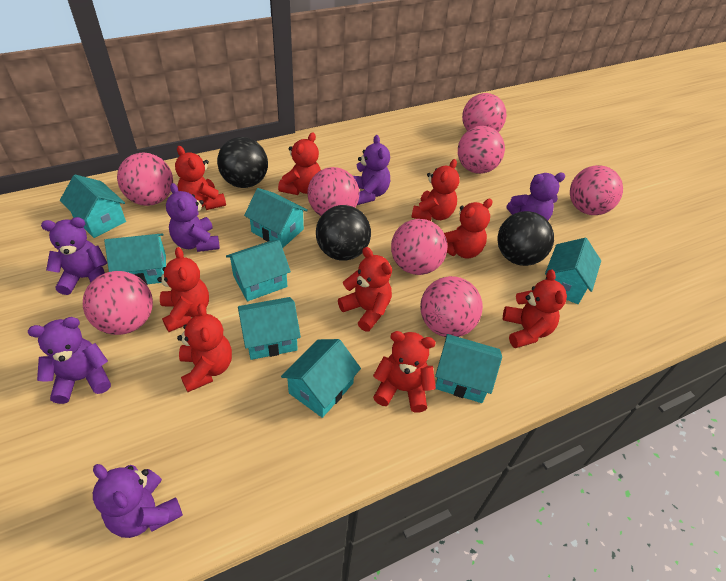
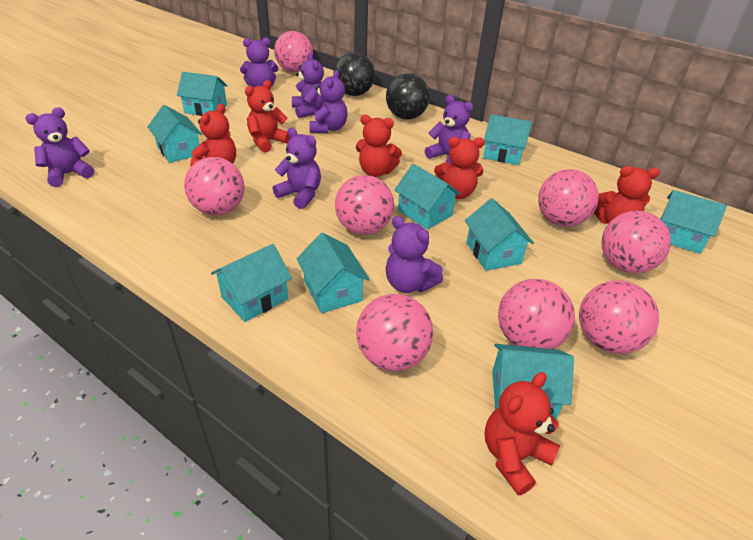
black ball: 3 -> 2
purple teddy bear: 6 -> 7
red teddy bear: 9 -> 6
turquoise house: 8 -> 9

